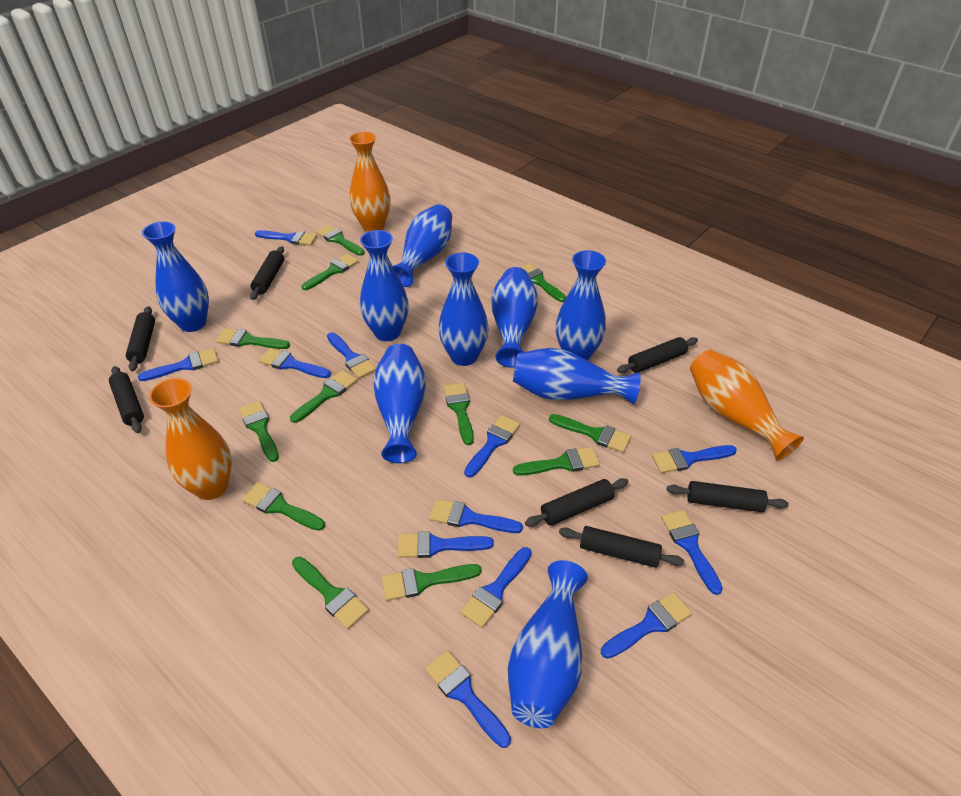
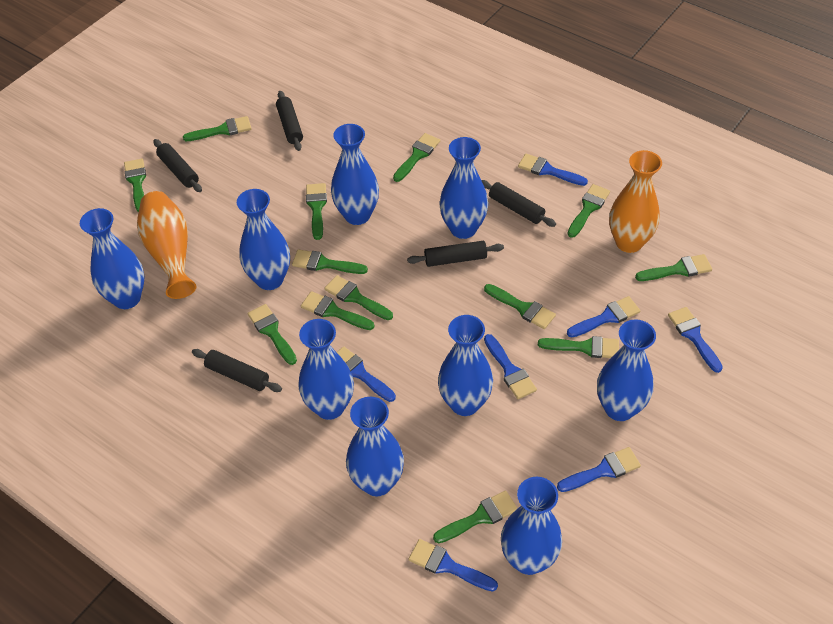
black rolling pin: 7 -> 5
blue brush: 12 -> 7
green brush: 12 -> 13
orange vase: 3 -> 2

